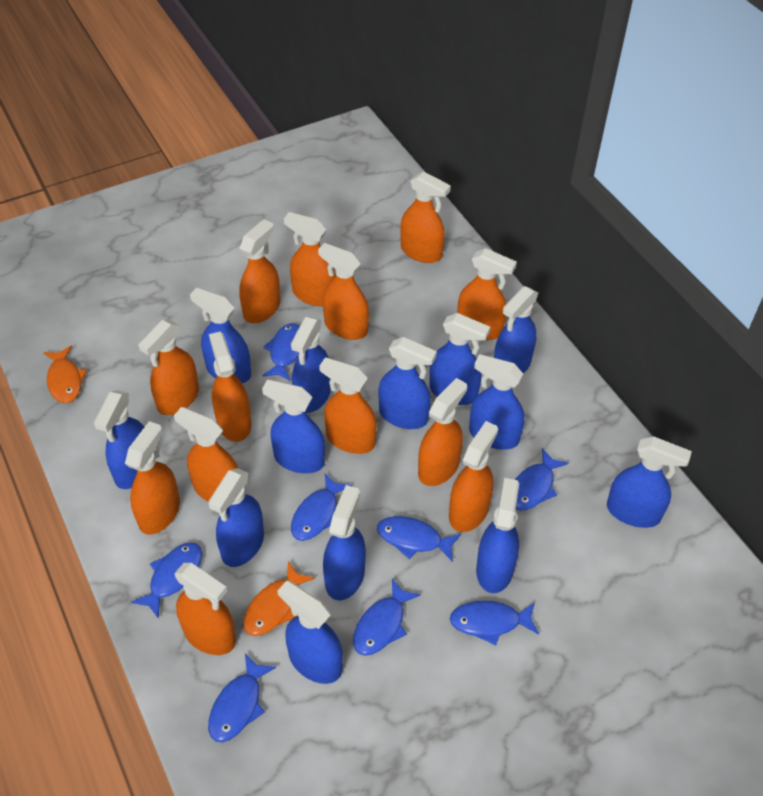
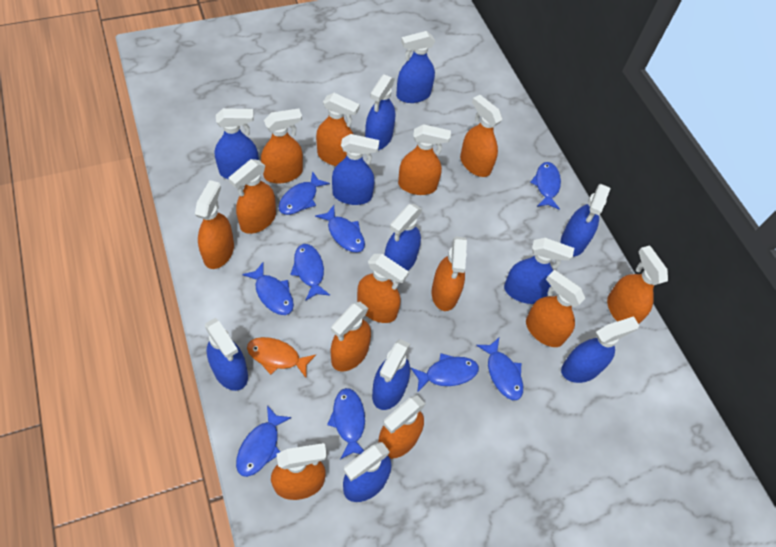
blue fish: 8 -> 9
blue spray bottle: 13 -> 11
orange fish: 2 -> 1

